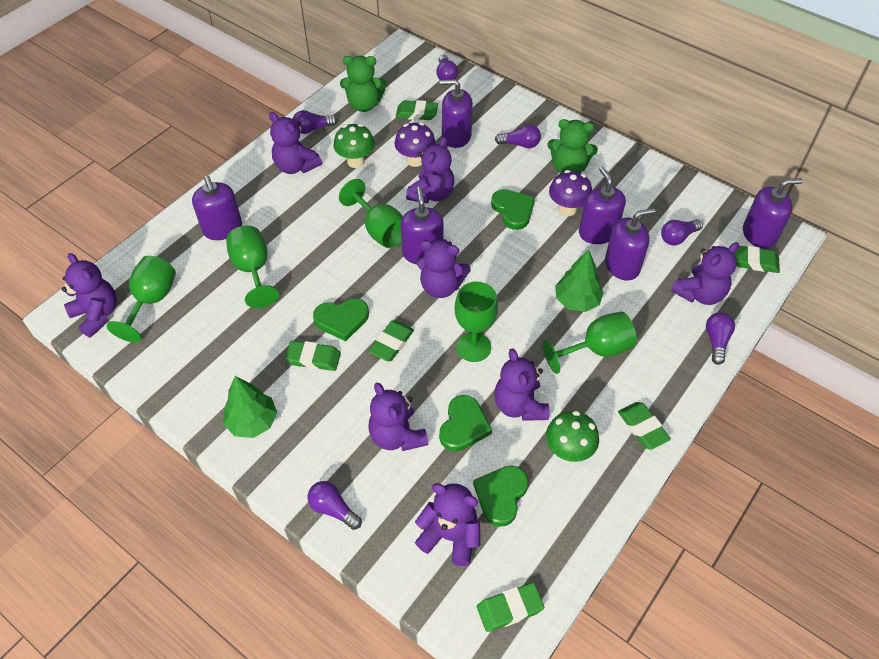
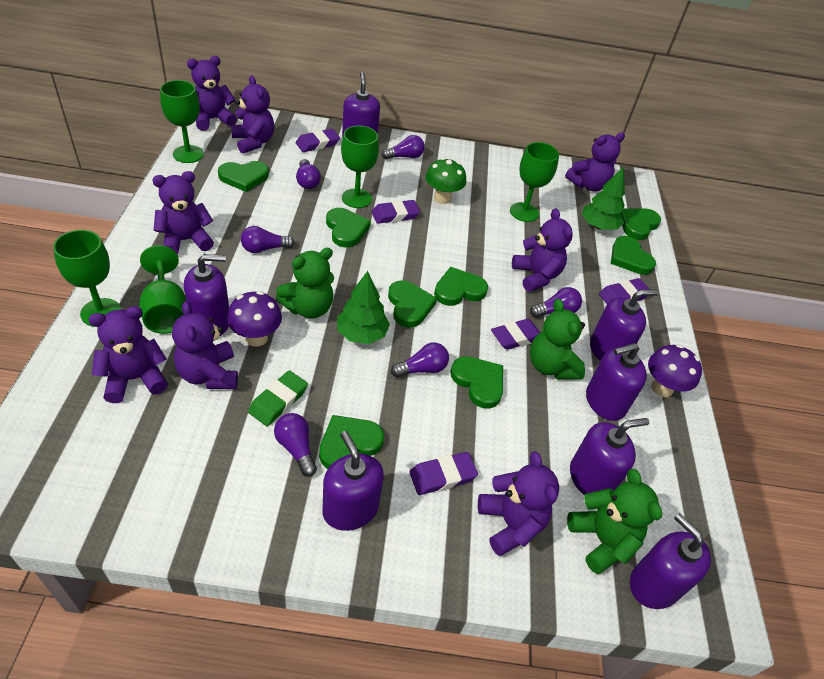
green eraser: 6 -> 1
green heart: 4 -> 8
green mushroom: 2 -> 1
green teddy bear: 2 -> 3
purple eraser: 0 -> 5
purple soap dispenser: 6 -> 7

